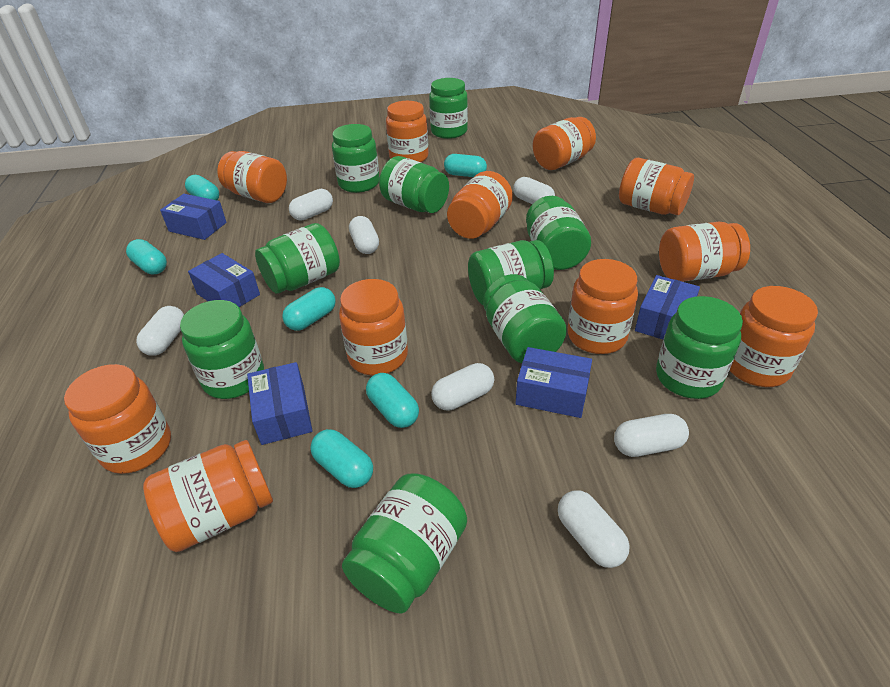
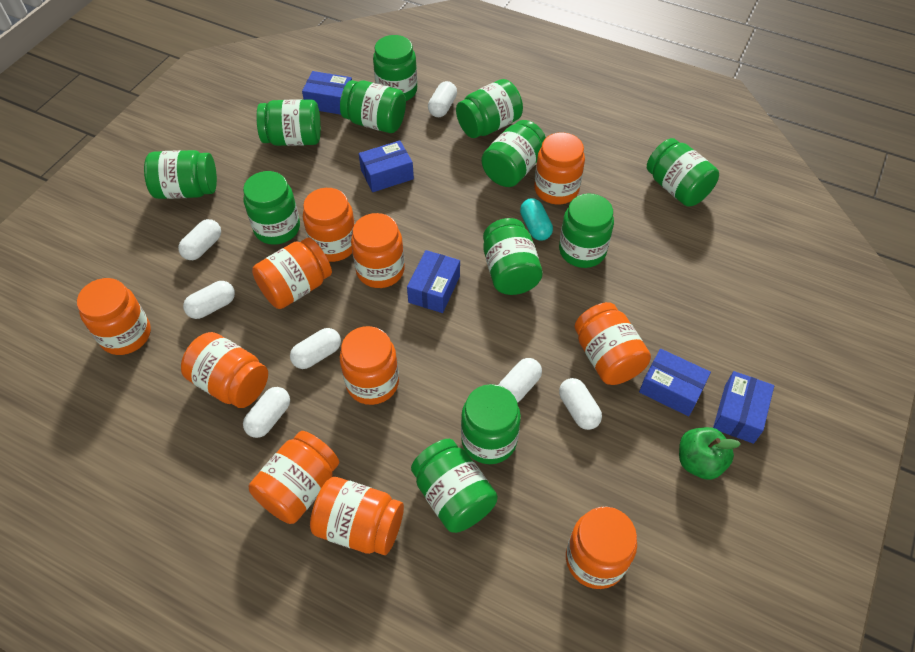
green apple: 0 -> 1
green jar: 10 -> 12
turquoise capsule: 6 -> 1

